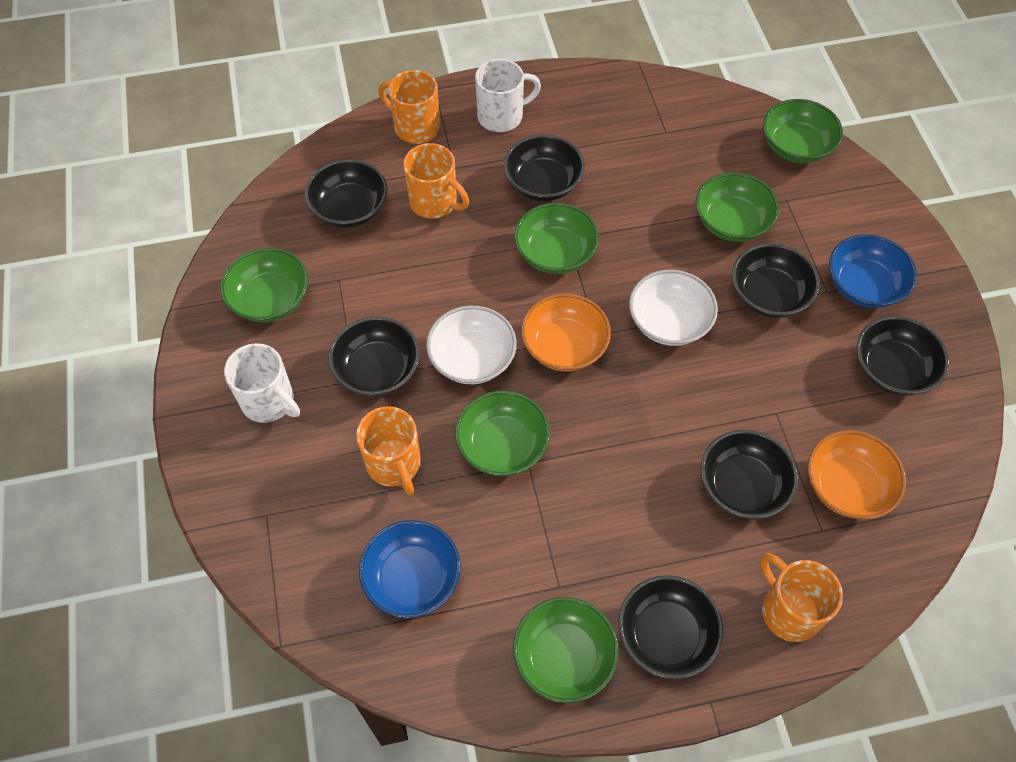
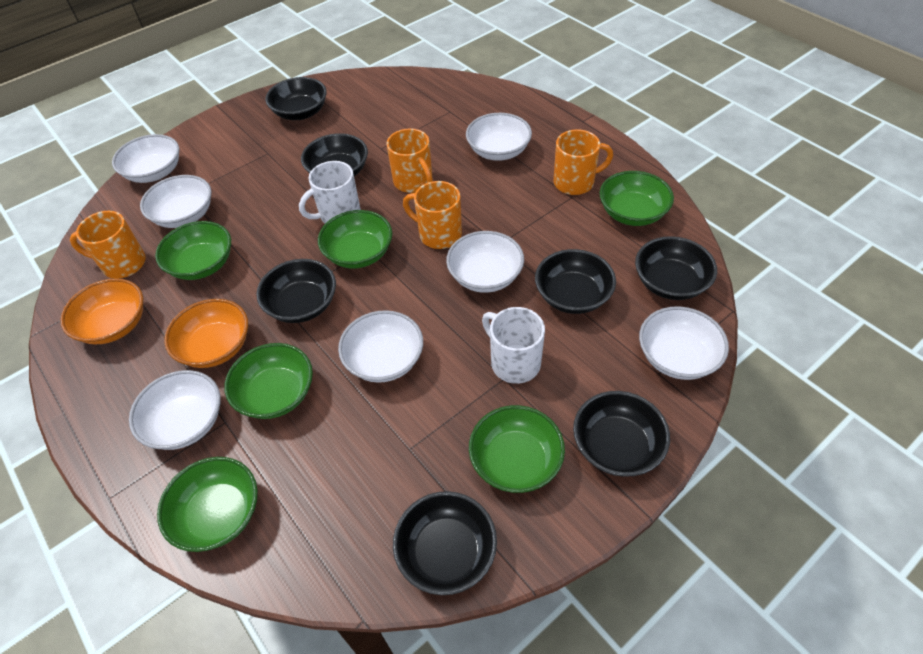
blue bowl: 2 -> 0
white bowl: 2 -> 7

